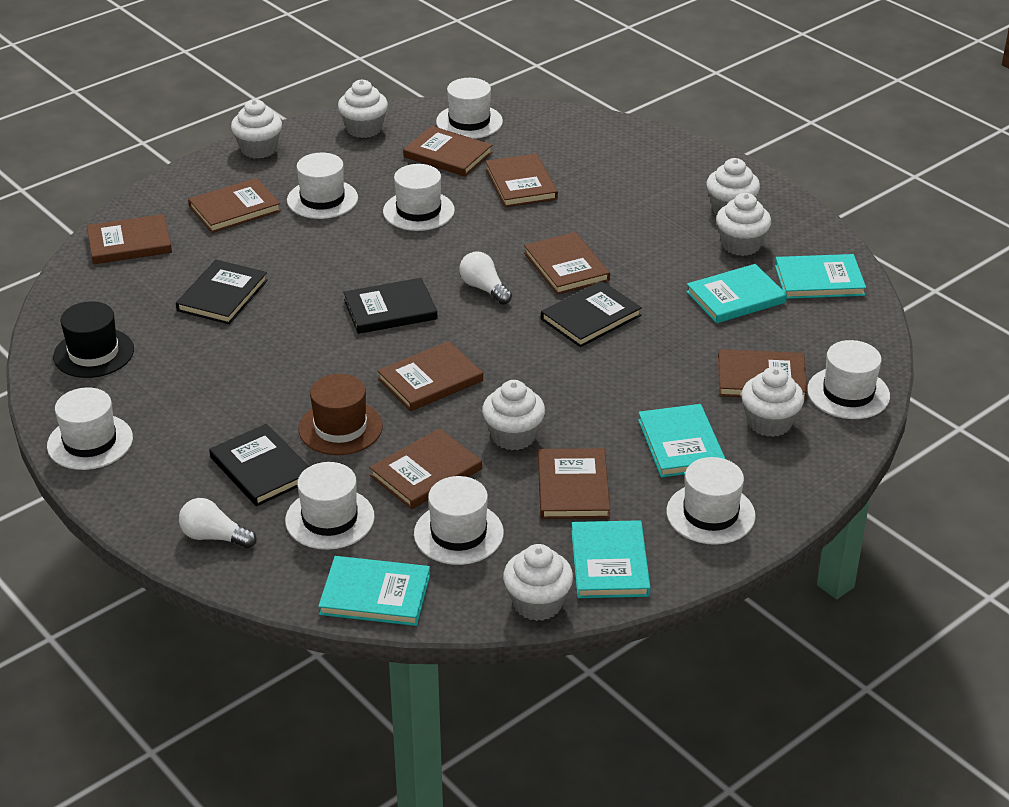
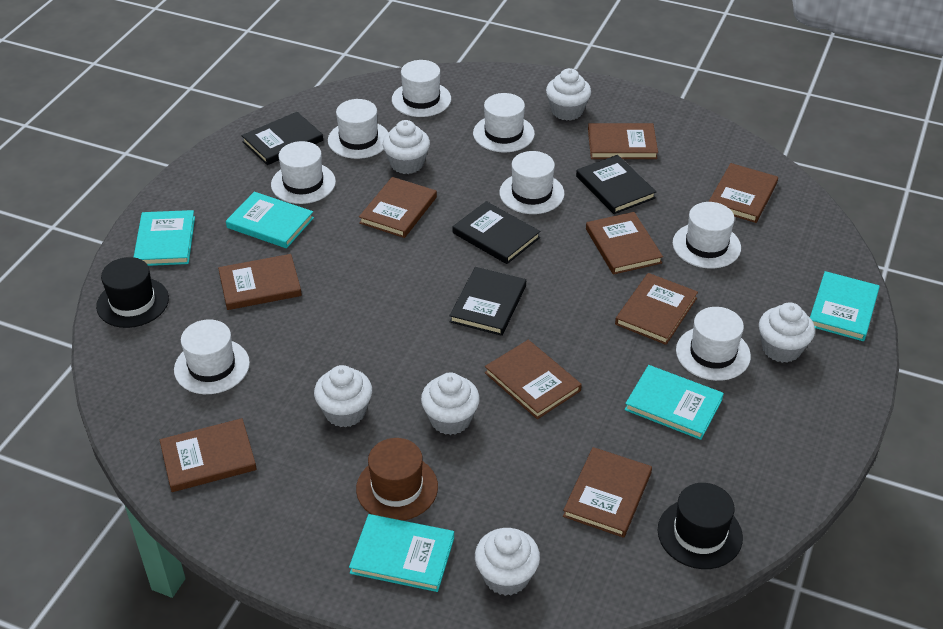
black hat: 1 -> 2
white cupcake: 7 -> 6
white light bulb: 2 -> 0

